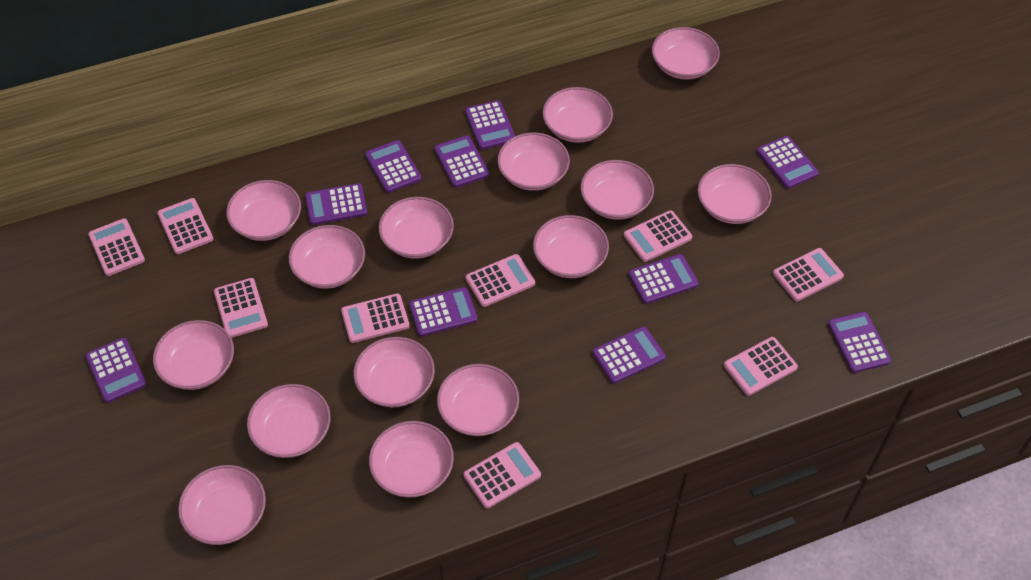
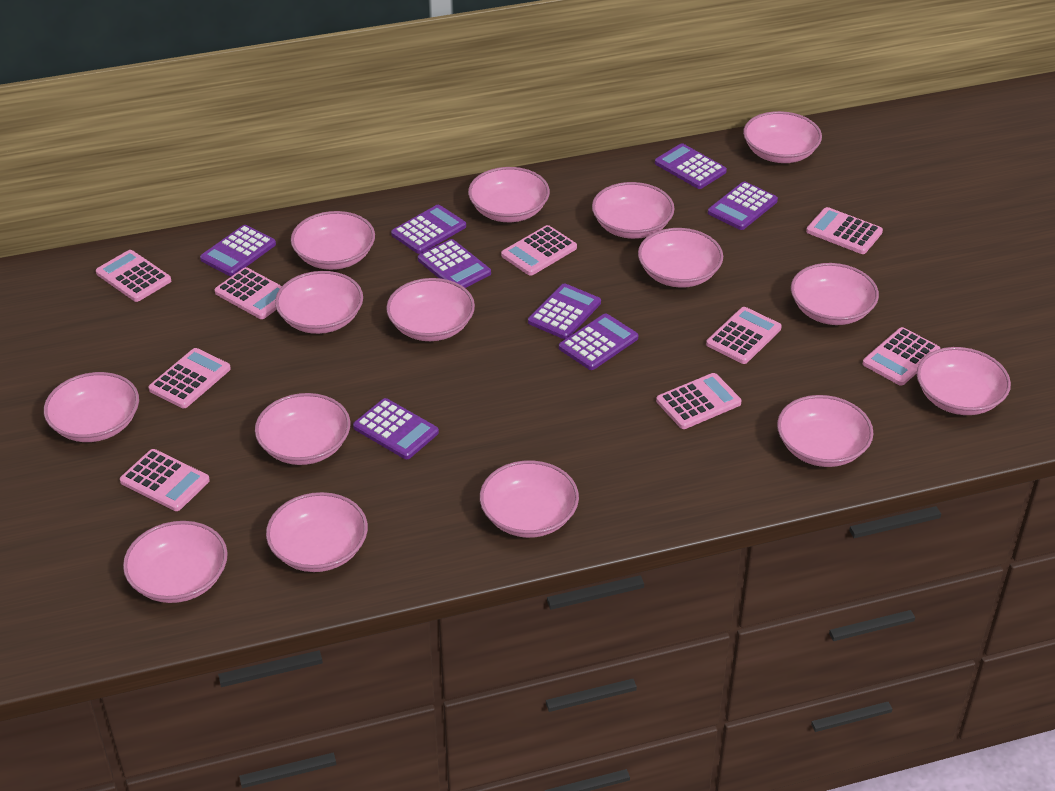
purple calculator: 10 -> 8

